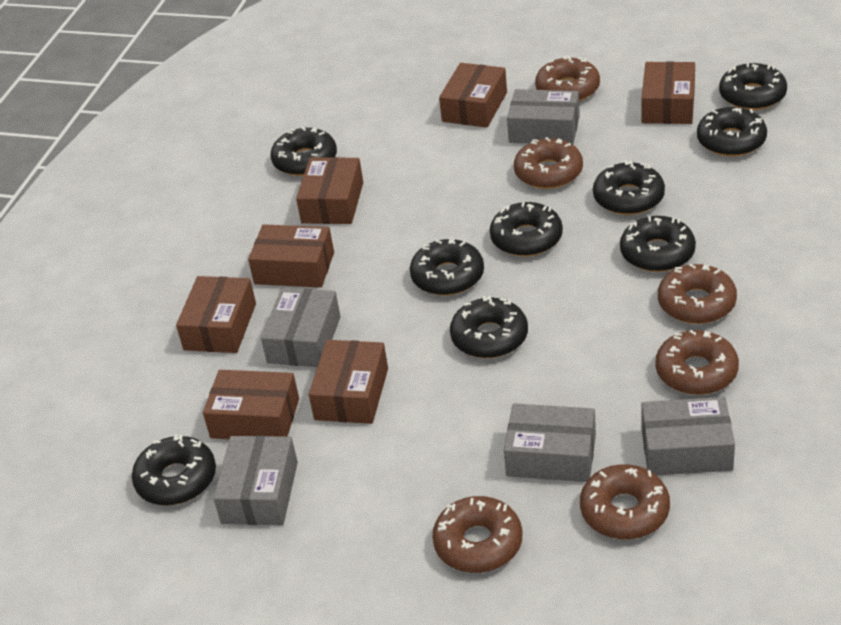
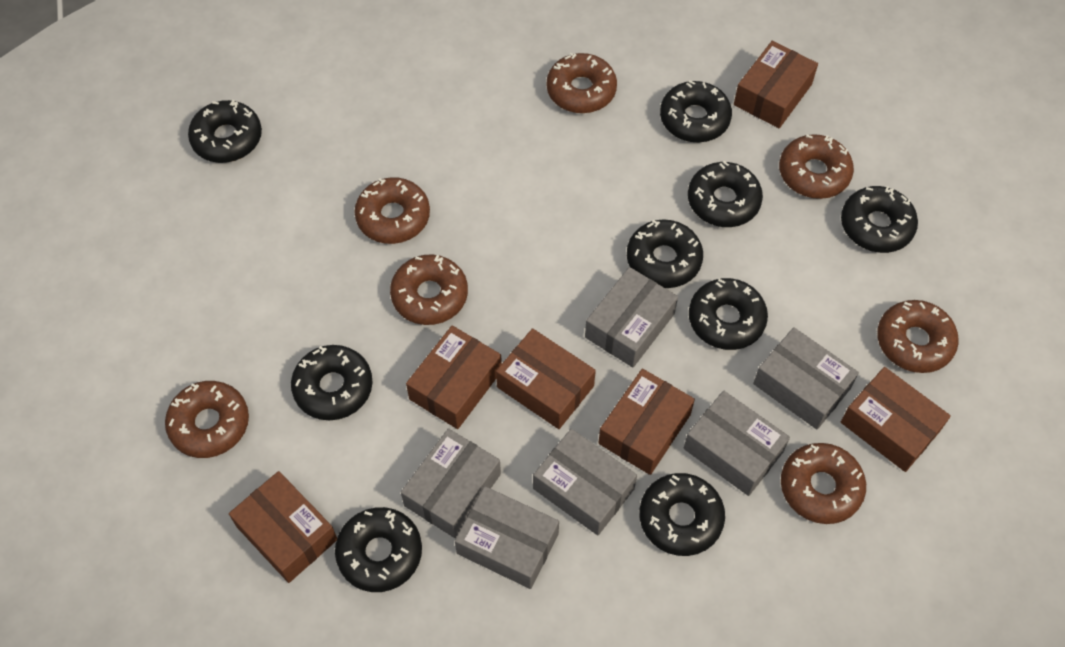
brown box: 7 -> 6
brown donut: 6 -> 7
grey box: 5 -> 6

